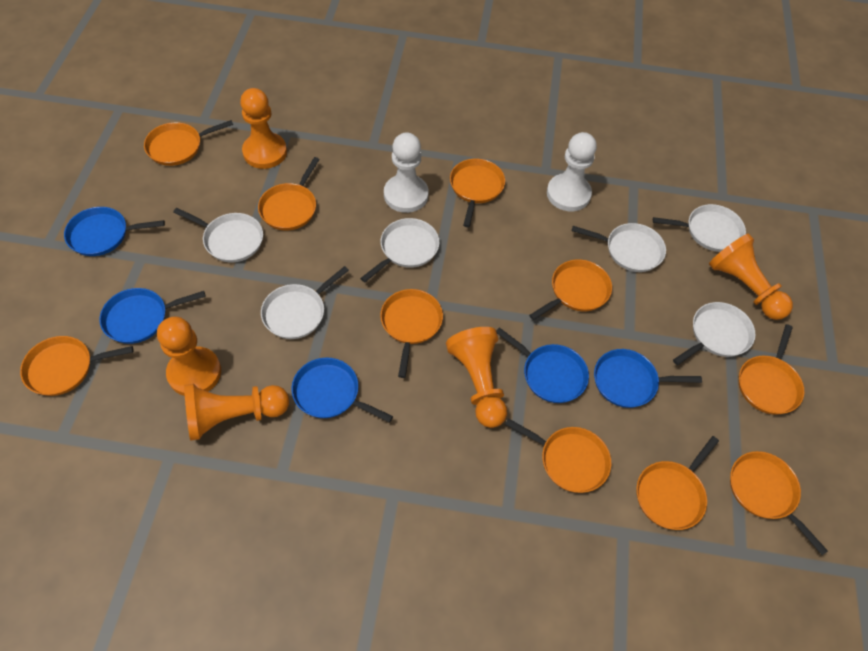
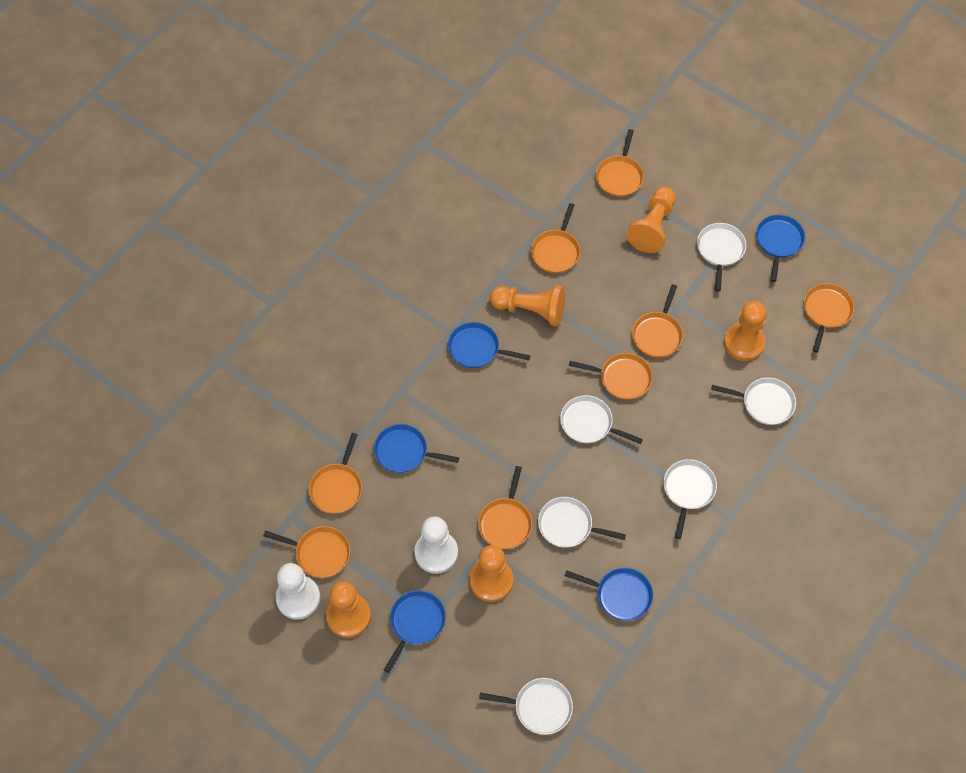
orange pan: 10 -> 8

